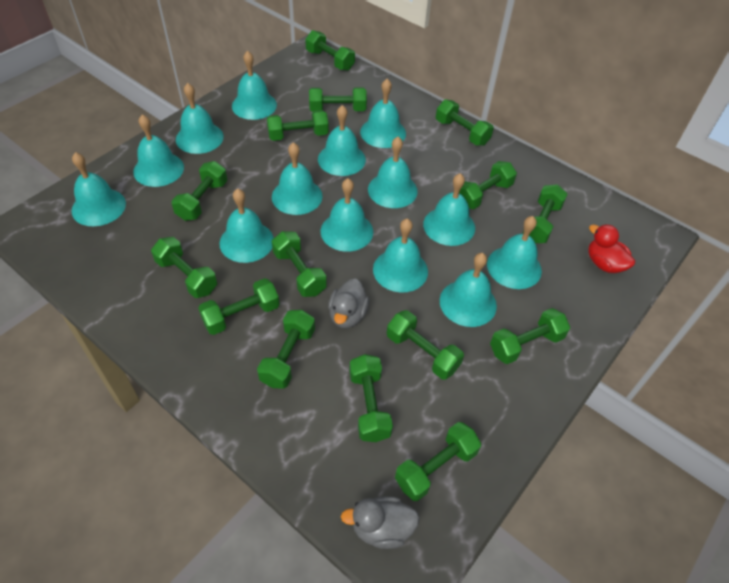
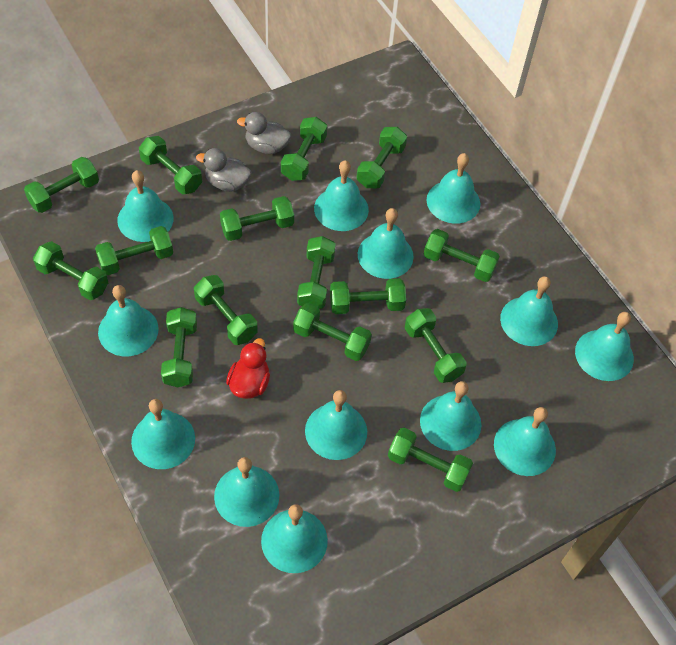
turquoise bell: 14 -> 13

